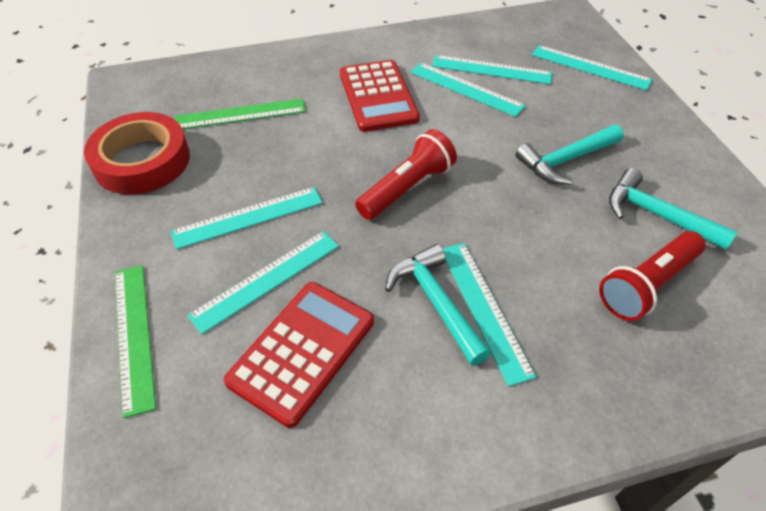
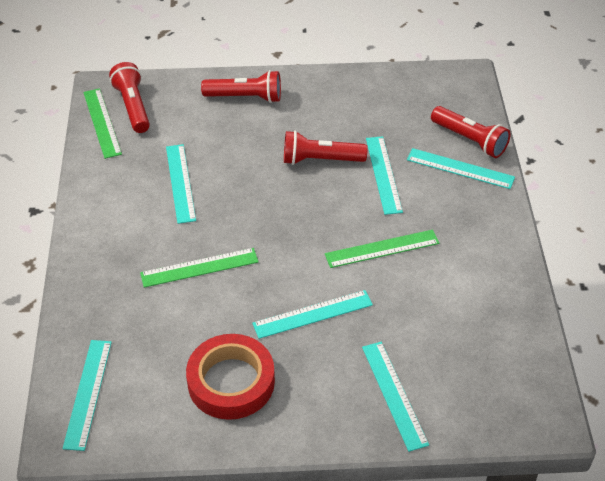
green ruler: 2 -> 3
red calculator: 2 -> 0
red flashlight: 2 -> 4
turquoise hammer: 3 -> 0

